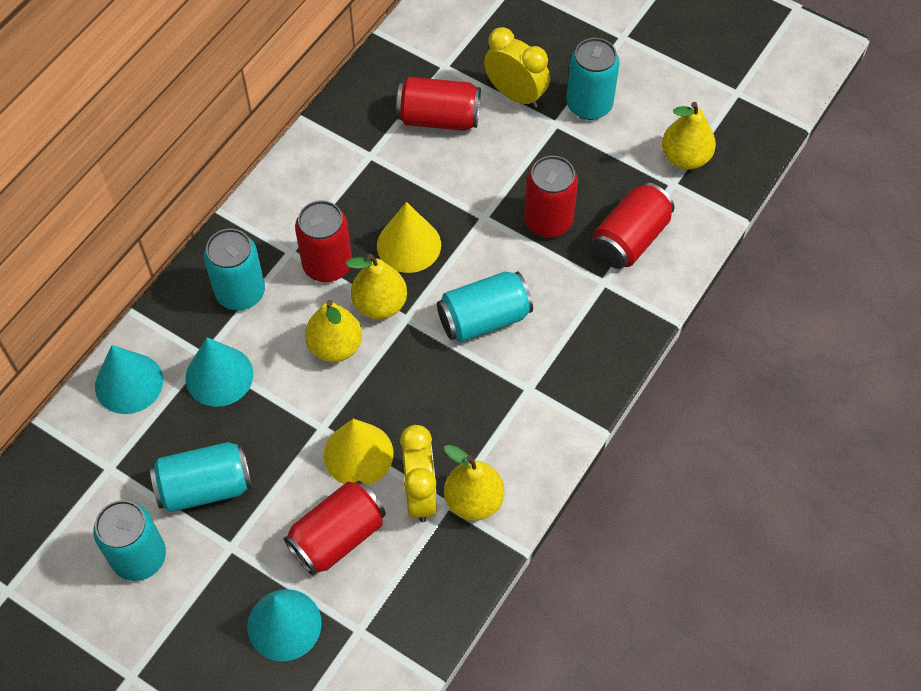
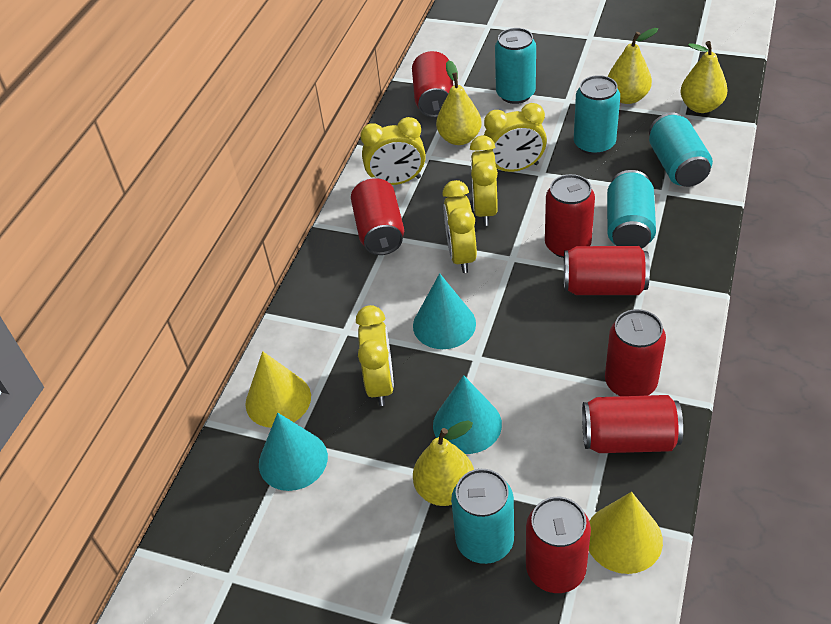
red can: 5 -> 7
yellow clock: 2 -> 5

